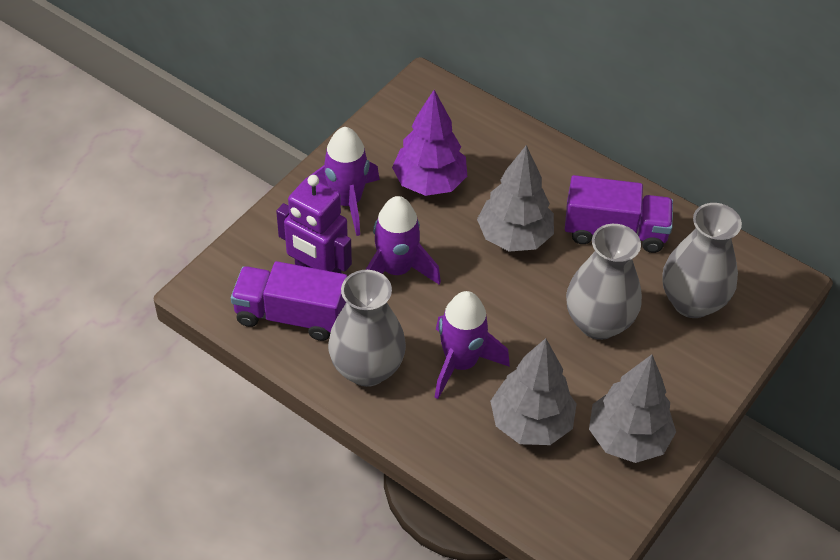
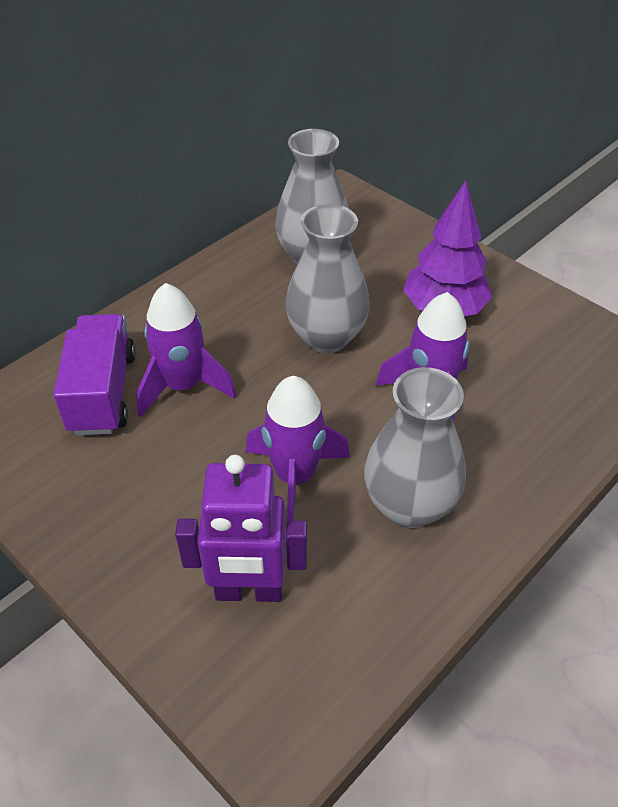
grey tree: 3 -> 0
purple truck: 2 -> 1

